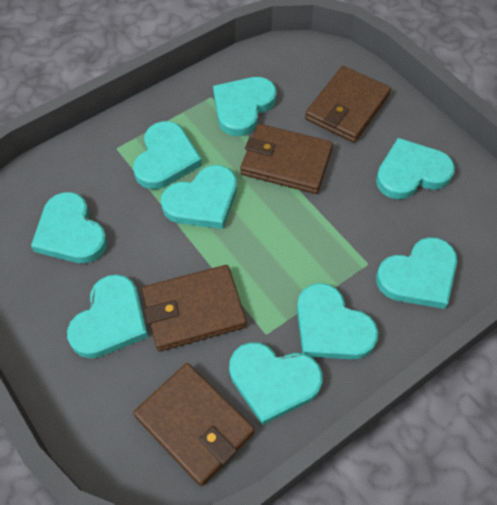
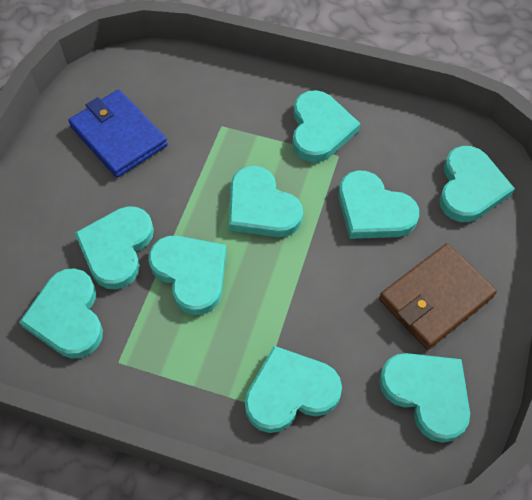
blue wallet: 0 -> 1
brown wallet: 4 -> 1

